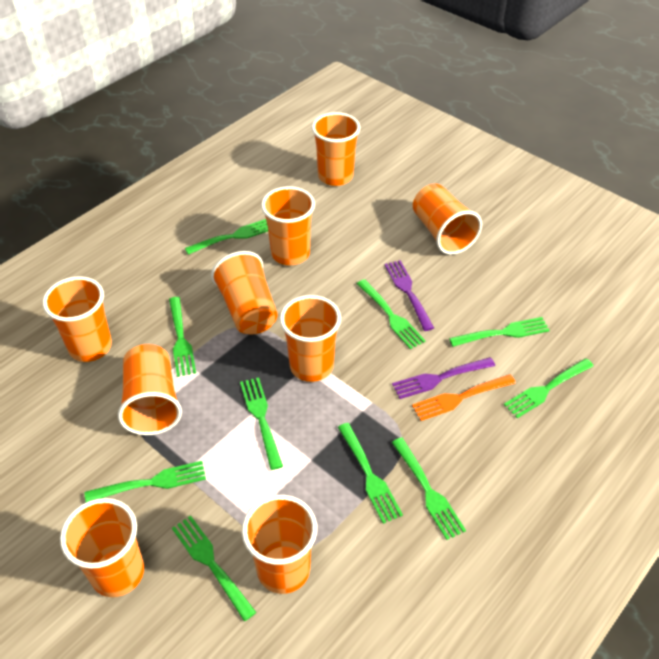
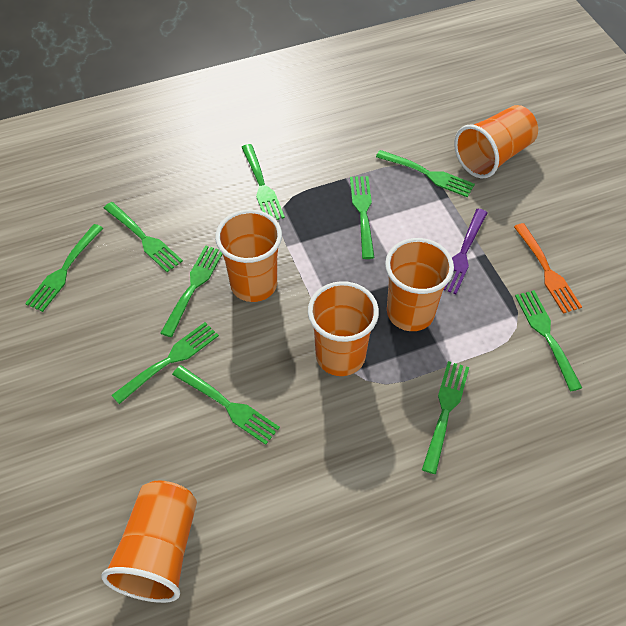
orange cup: 9 -> 5
purple fork: 2 -> 1

